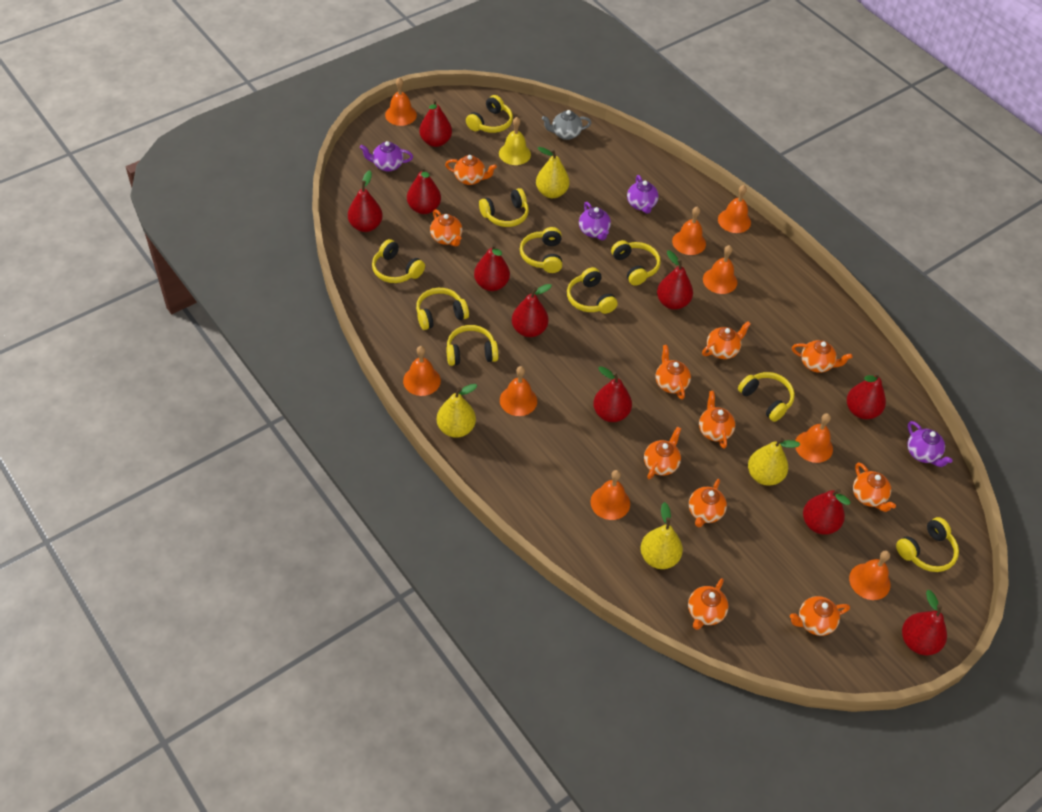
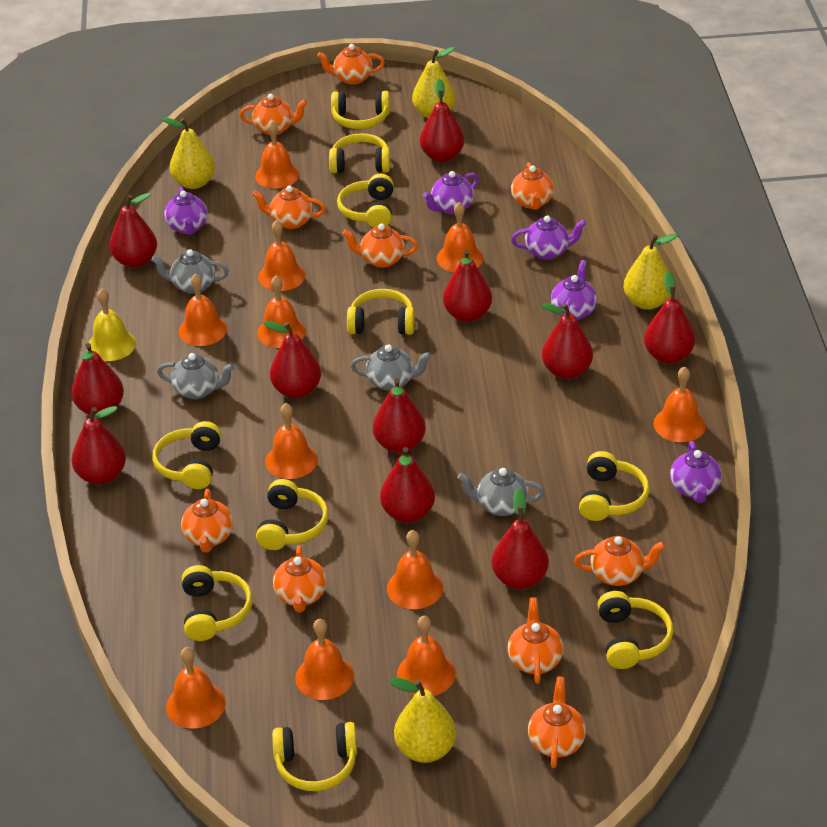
grey teapot: 1 -> 4
orange bell: 9 -> 11
orange teapot: 11 -> 10
purple teapot: 4 -> 5
red pear: 10 -> 11

